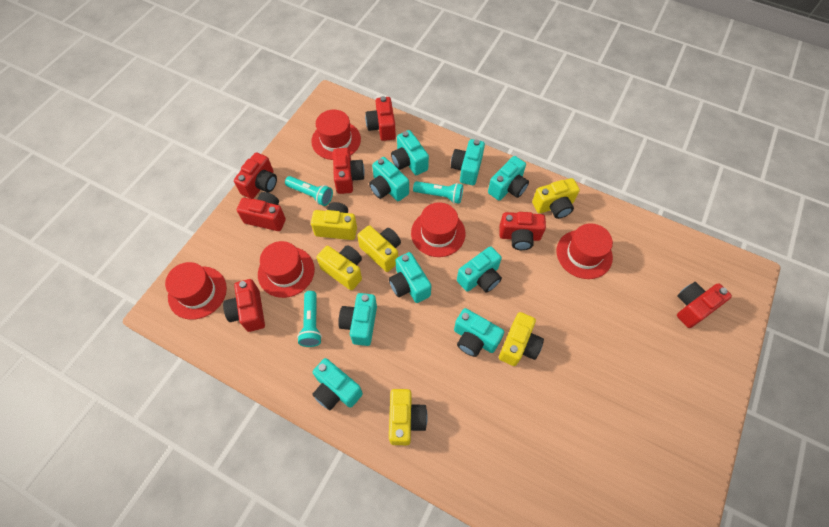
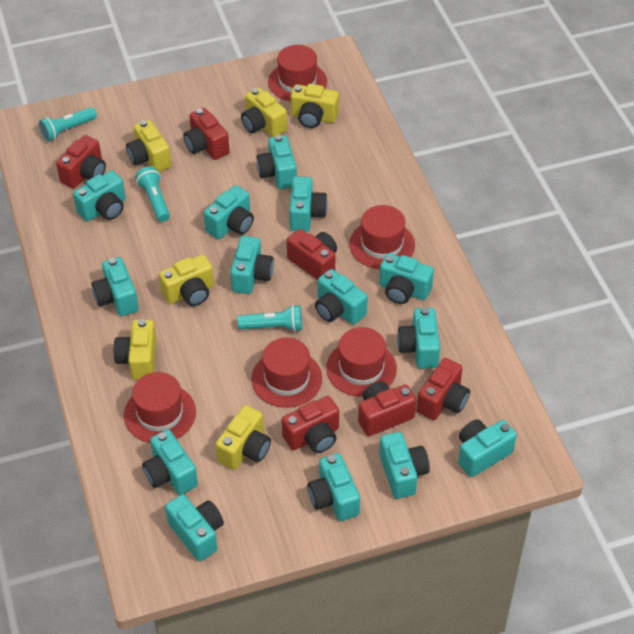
red camera: 7 -> 6
turquoise camera: 9 -> 14

